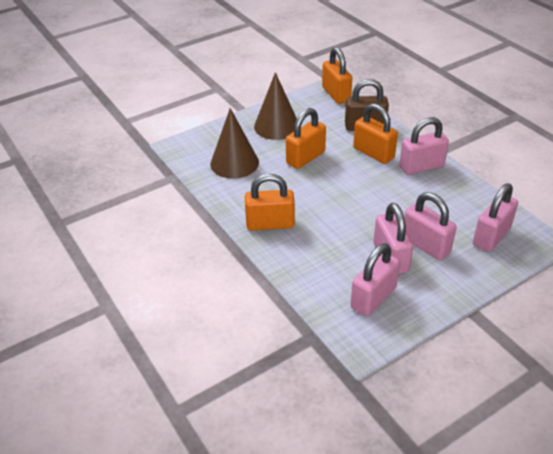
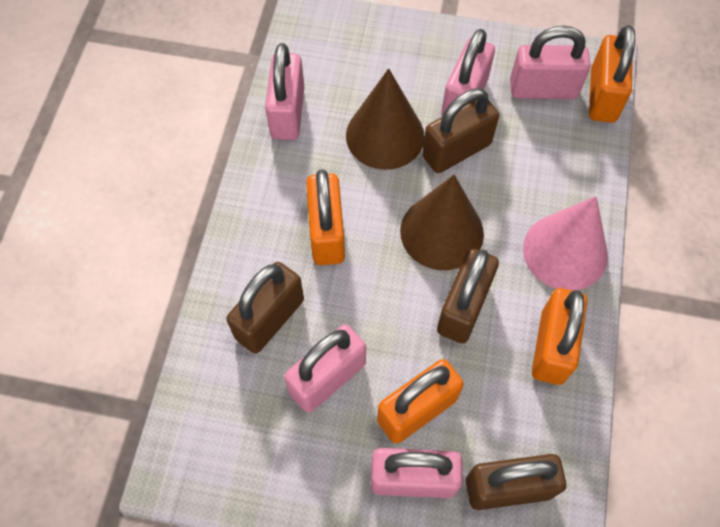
brown padlock: 1 -> 4
pink cone: 0 -> 1

